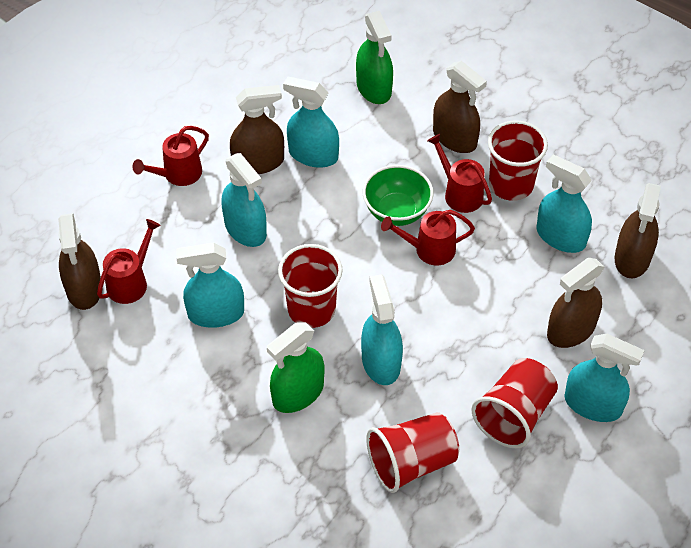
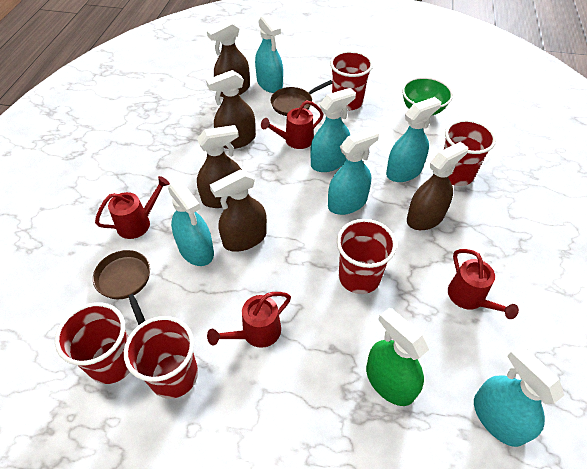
brown pan: 0 -> 2
green spray bottle: 2 -> 1
red cup: 4 -> 5

